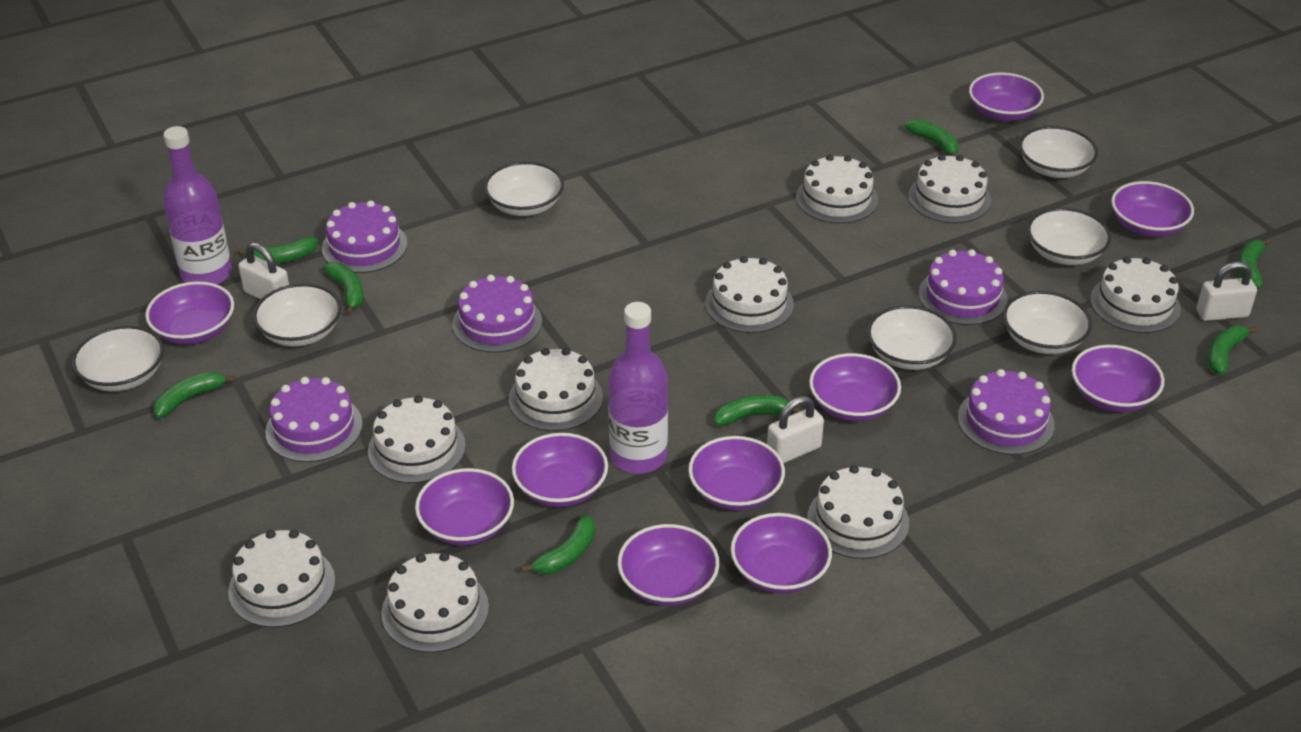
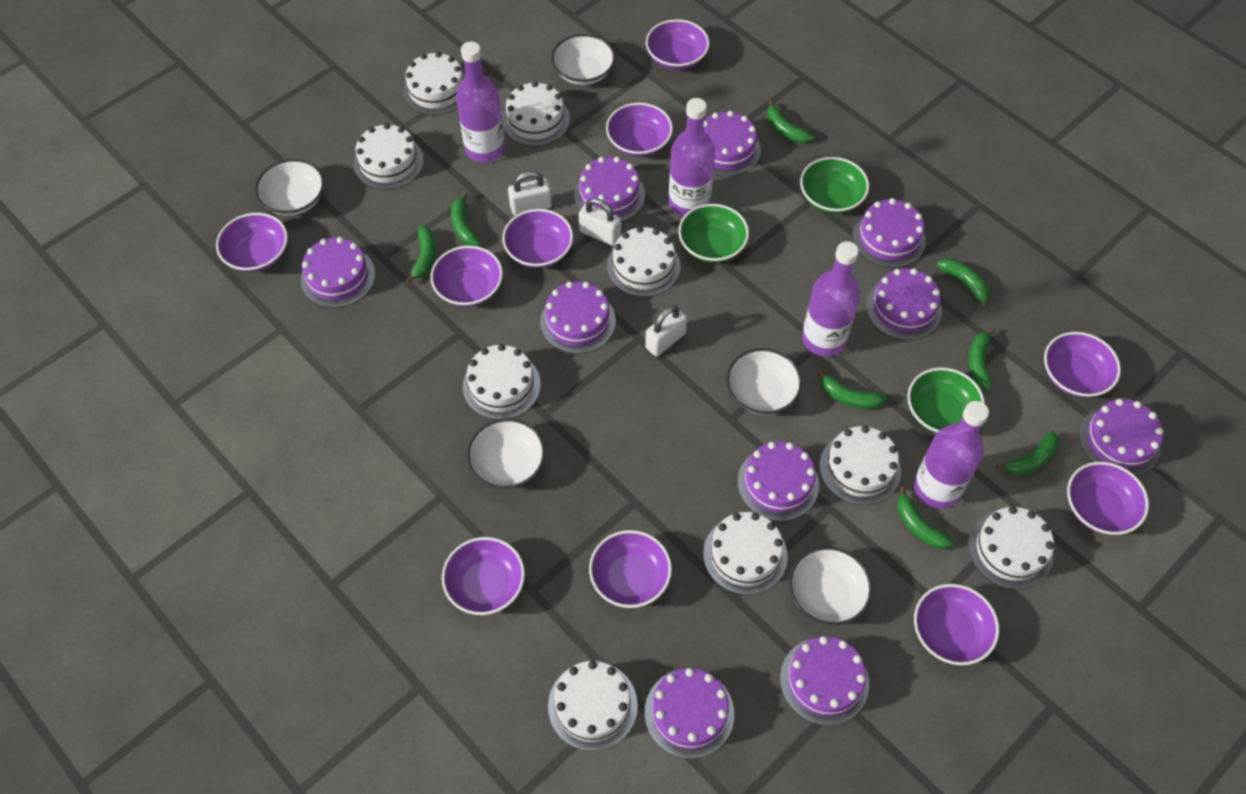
green bowl: 0 -> 3
purple bottle: 2 -> 4
purple cake: 5 -> 10
white bowl: 7 -> 5

